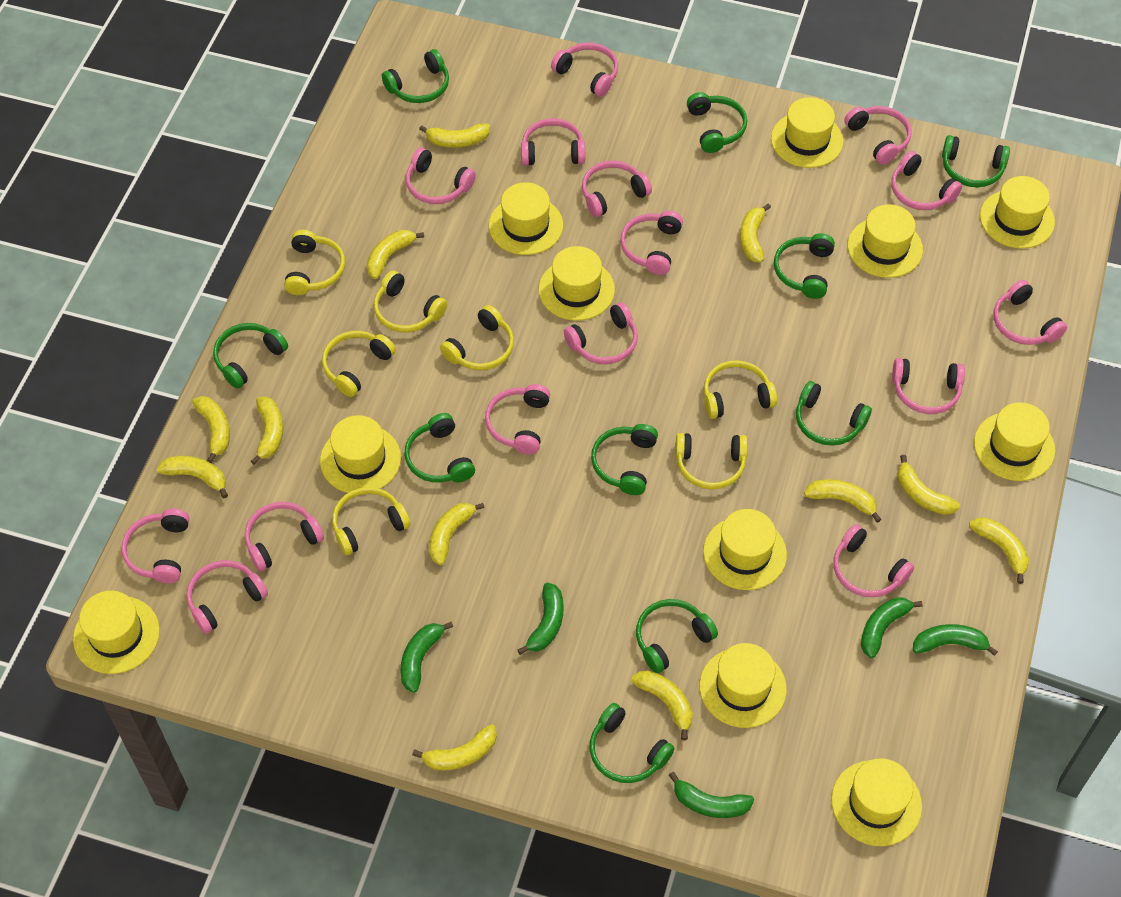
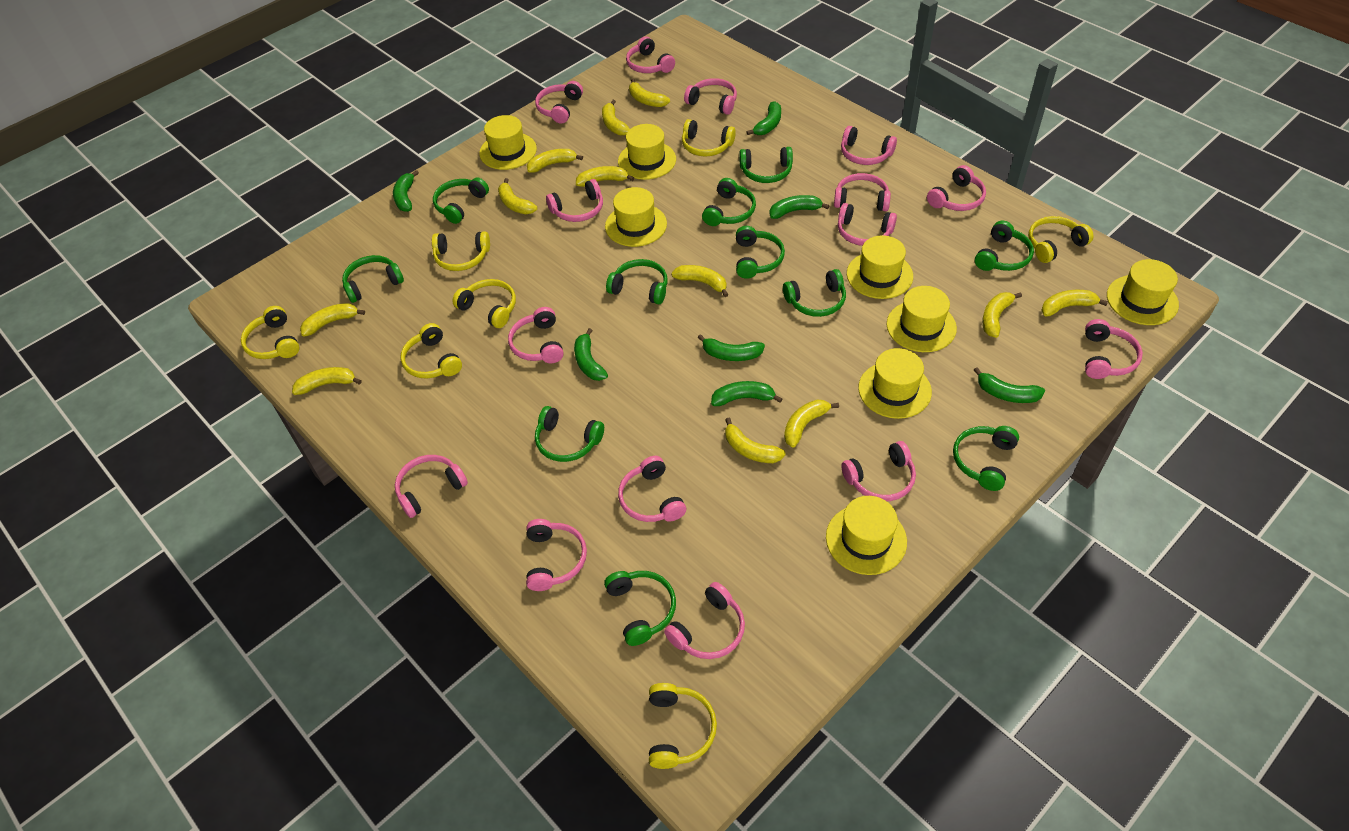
green banana: 5 -> 7
green headphones: 10 -> 11
yellow hat: 11 -> 8

